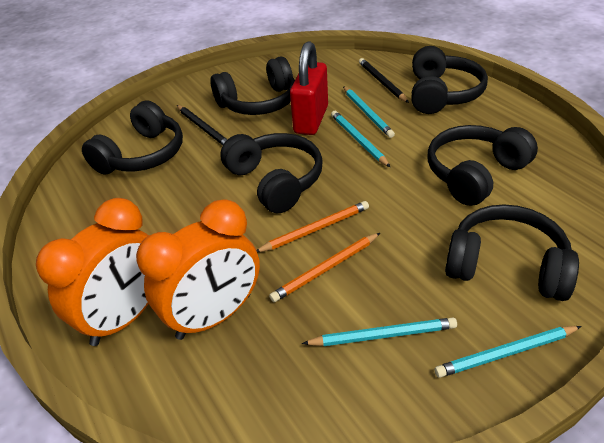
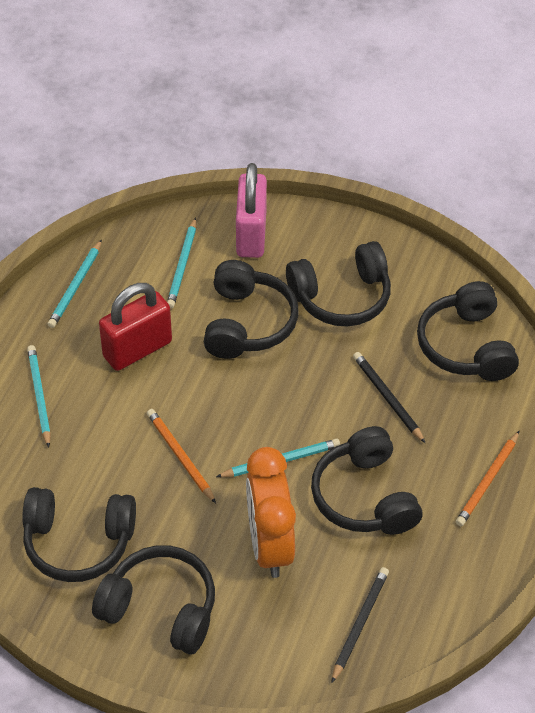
orange clock: 2 -> 1
pink padlock: 0 -> 1

